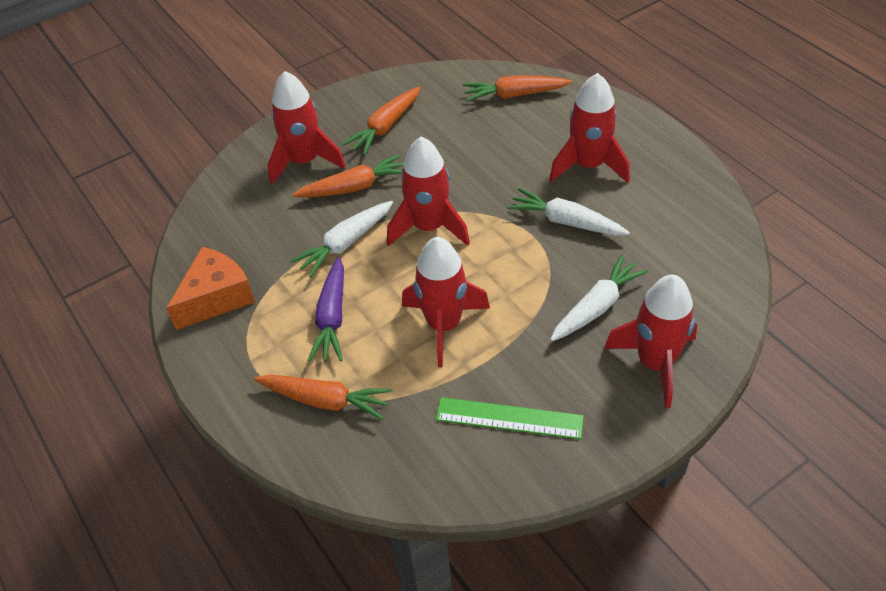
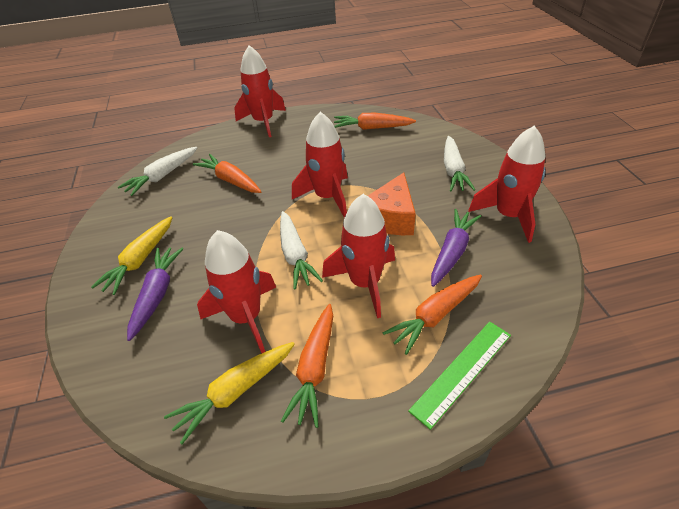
purple carrot: 1 -> 2
yellow carrot: 0 -> 2

